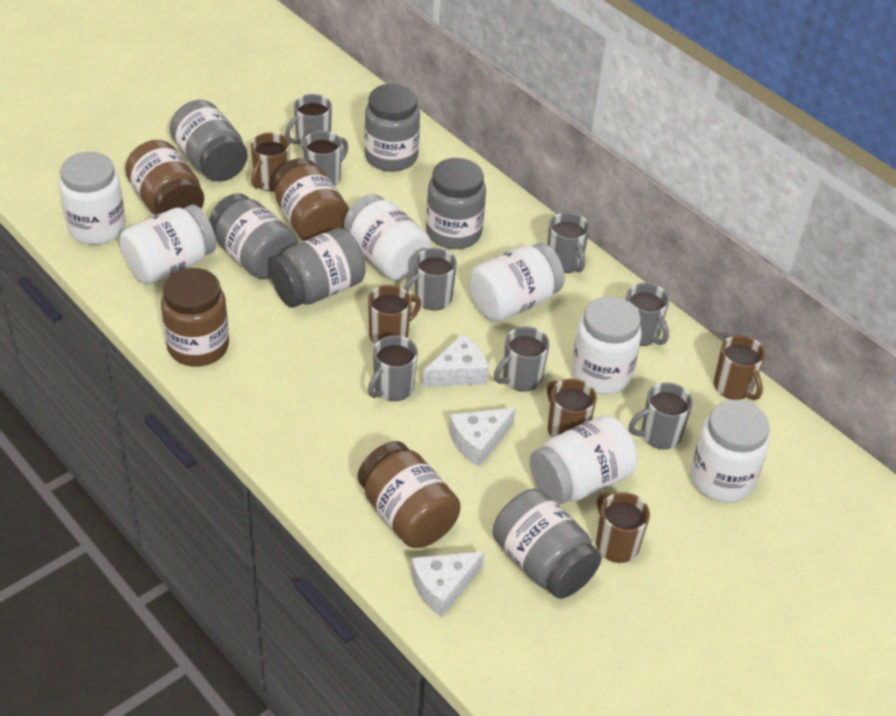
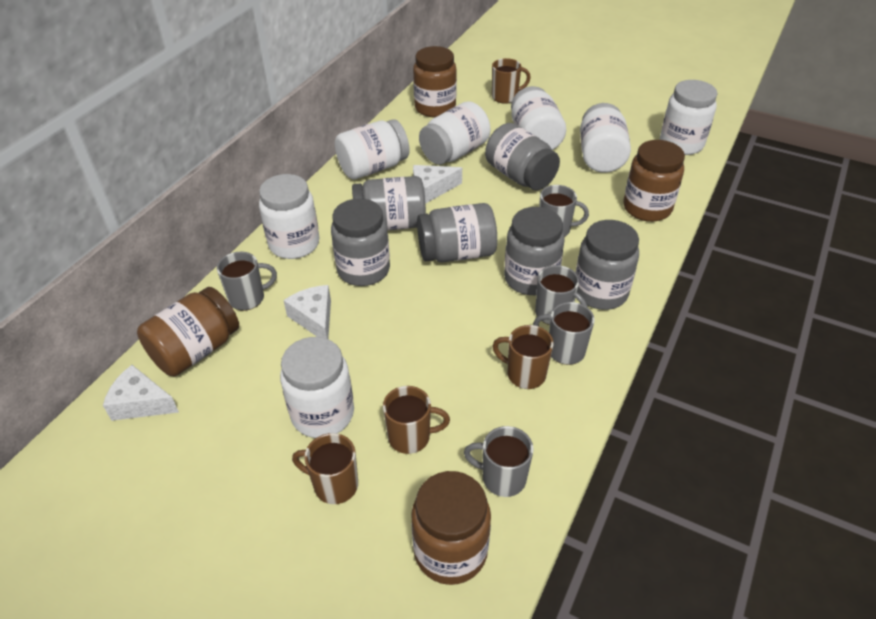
brown mug: 5 -> 4
grey mug: 8 -> 5

